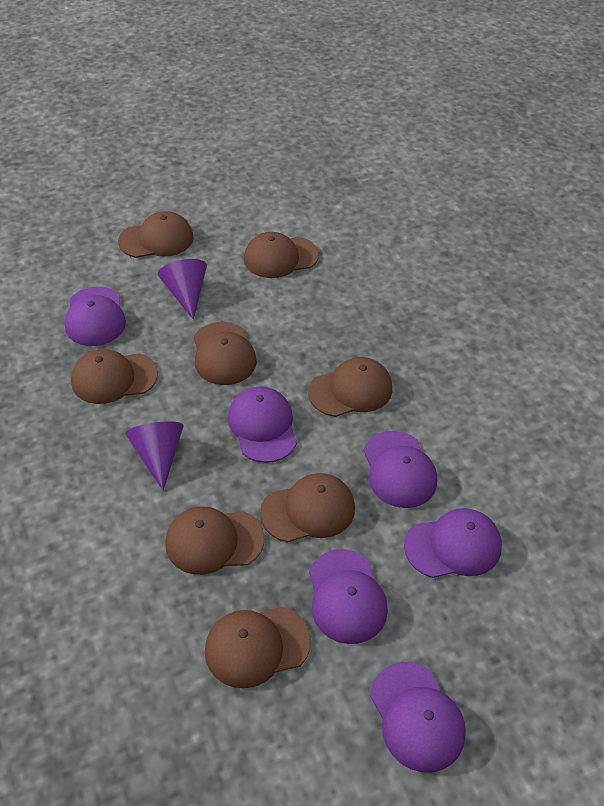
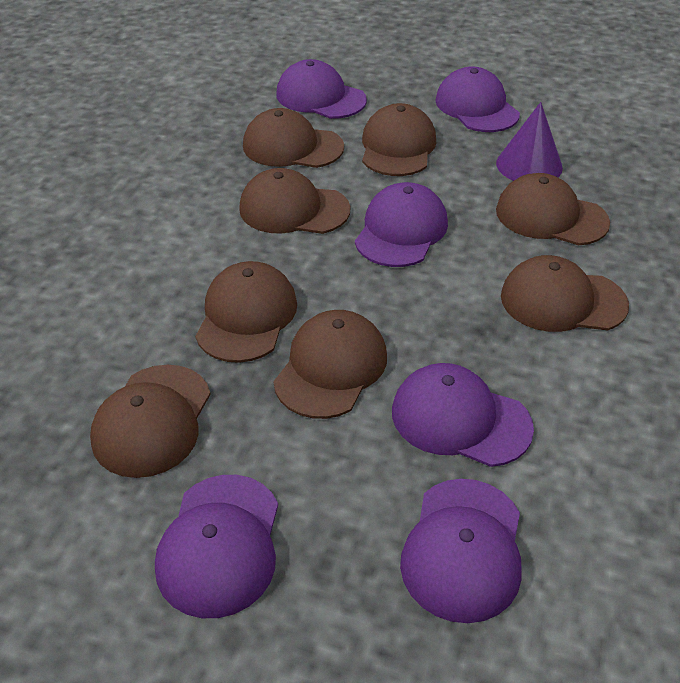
purple cone: 2 -> 1

